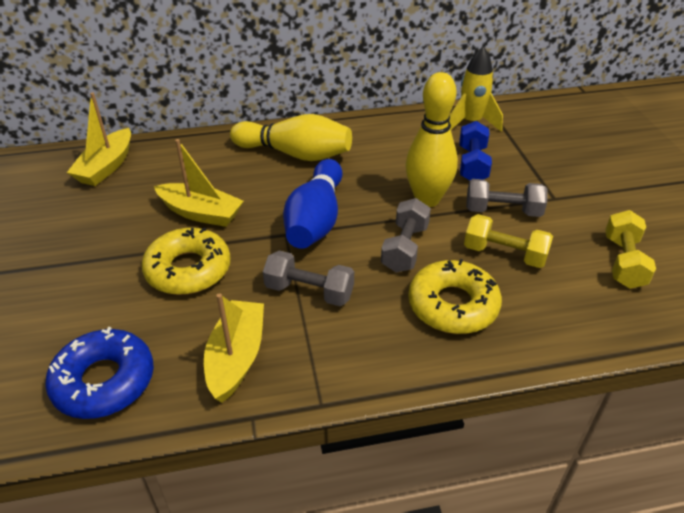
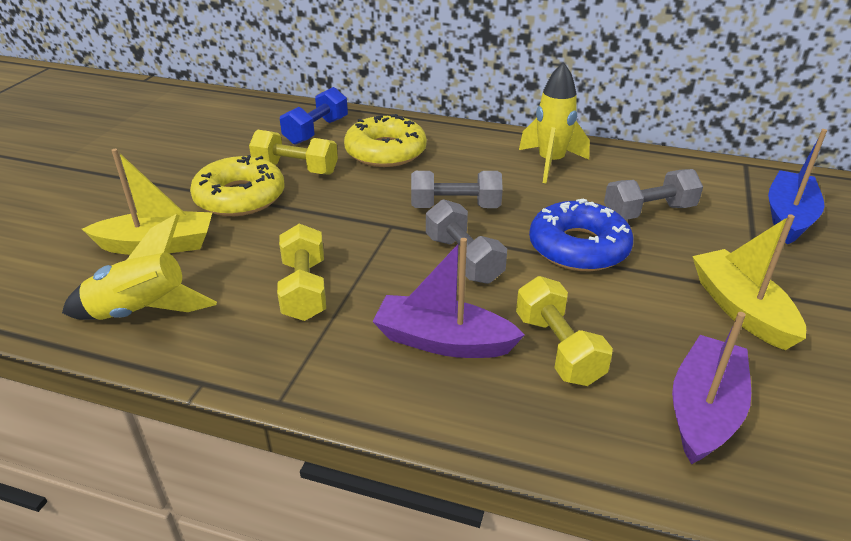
blue boat: 0 -> 1
blue bowling pin: 1 -> 0
purple boat: 0 -> 2
yellow boat: 3 -> 2
yellow bowling pin: 2 -> 0
yellow dumbbell: 2 -> 3
yellow rocket: 1 -> 2

